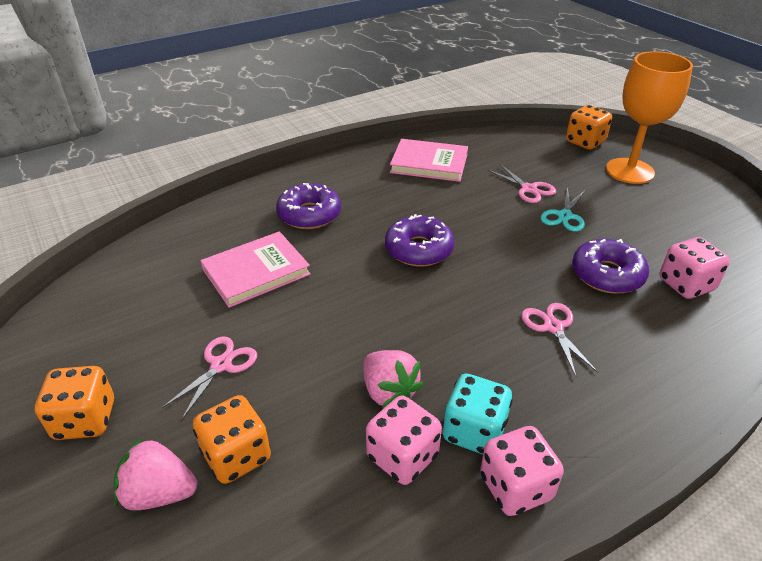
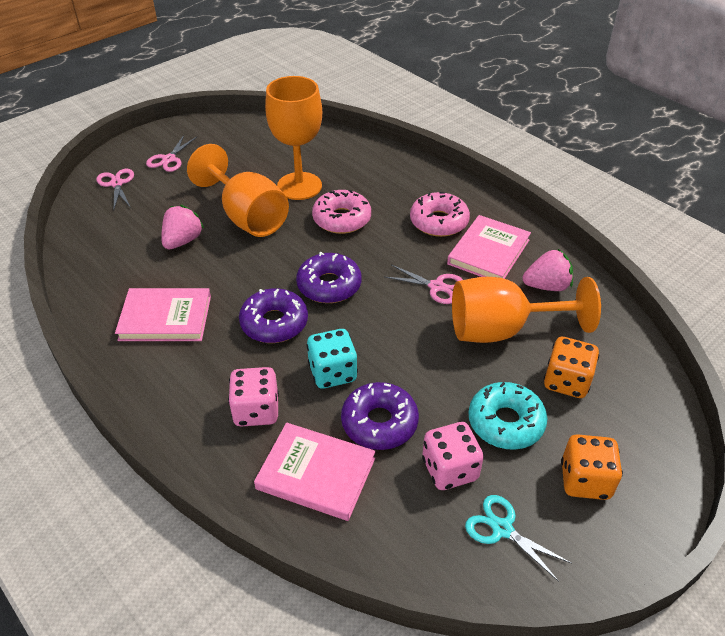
orange dice: 3 -> 2
orange goblet: 1 -> 3
pink book: 2 -> 3
pink dice: 3 -> 2
pink donut: 0 -> 2
turquoise donut: 0 -> 1

